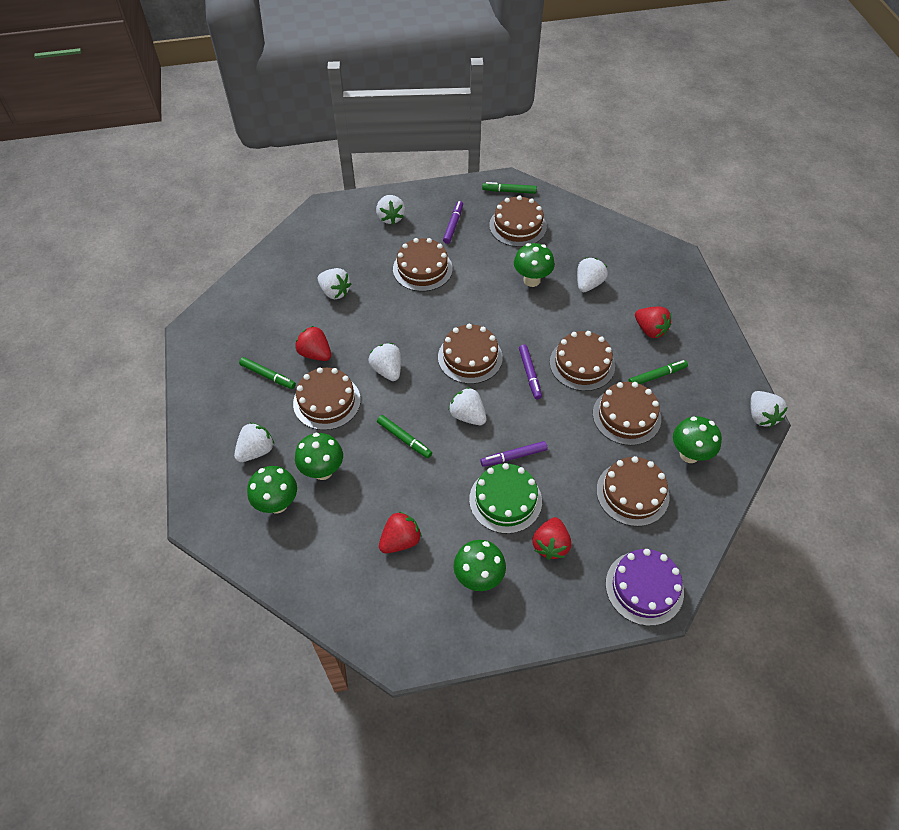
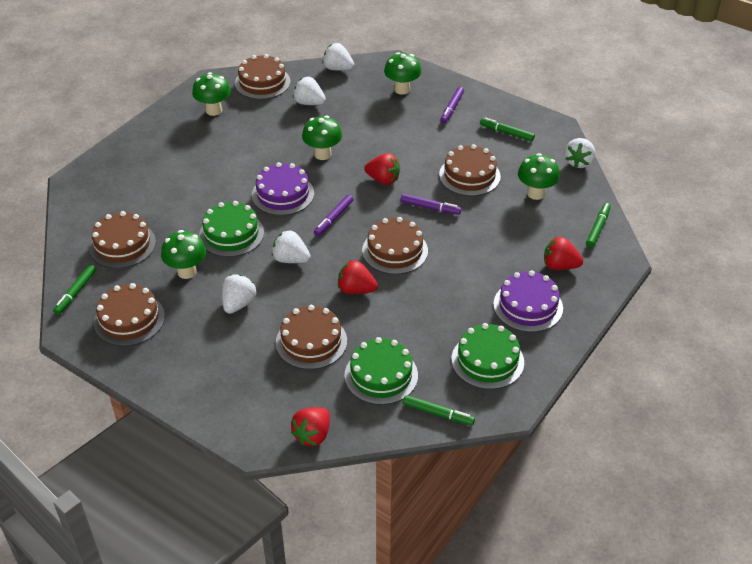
brown cake: 7 -> 6
green cake: 1 -> 3
purple cake: 1 -> 2
white strawberry: 7 -> 5

